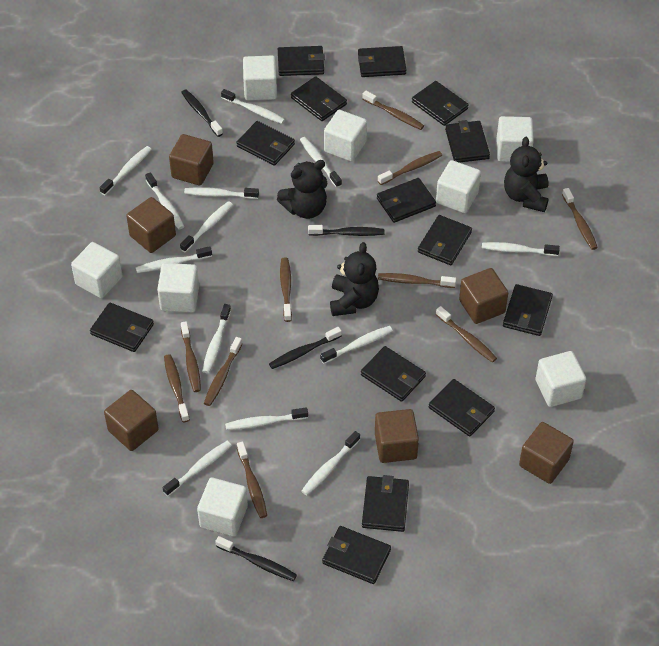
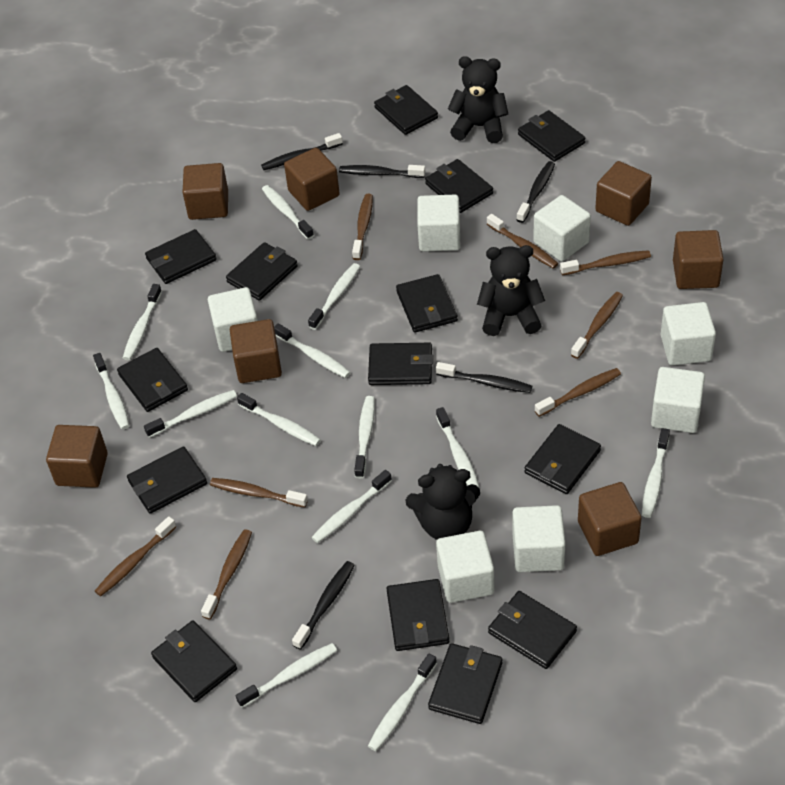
black toothbrush: 4 -> 5
brown cube: 6 -> 7
brown toothbrush: 10 -> 8
white cube: 8 -> 7

